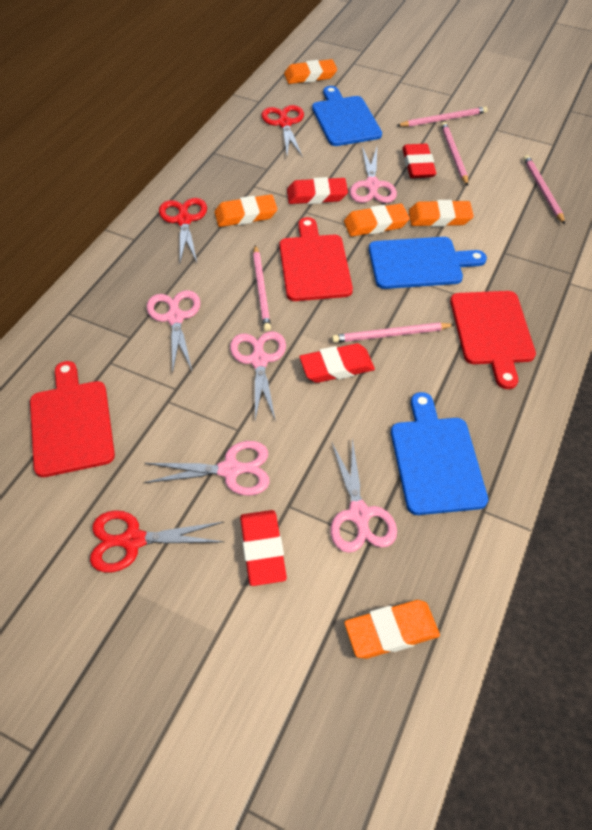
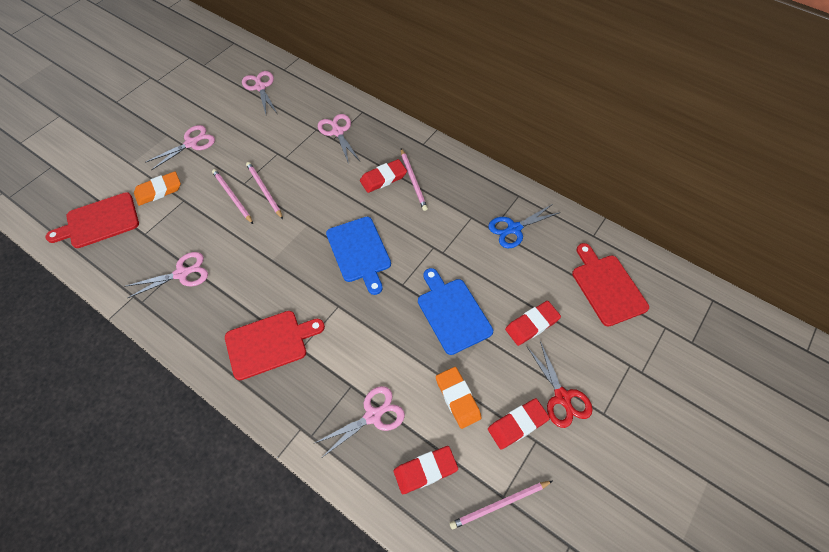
blue cutting board: 3 -> 2
blue scissors: 0 -> 1
orange eraser: 5 -> 2
pink pencil: 5 -> 4
red scissors: 3 -> 1

